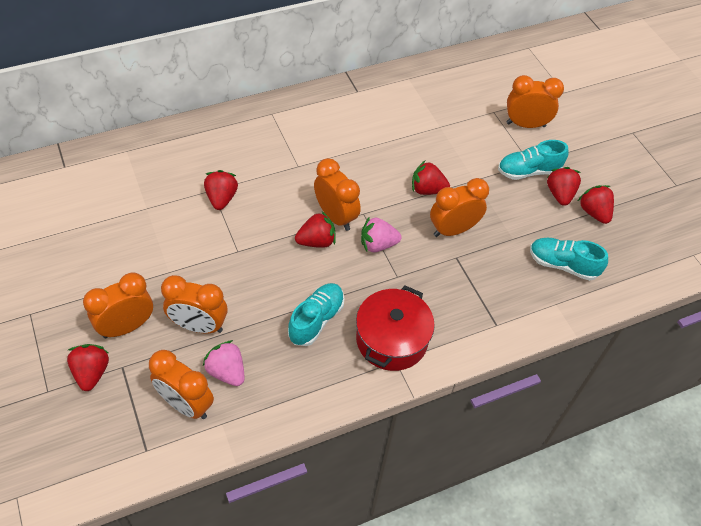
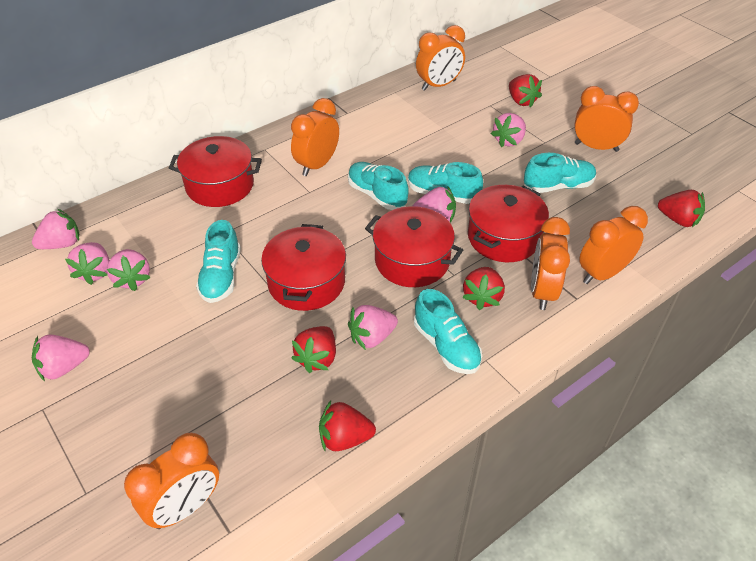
pink strawberry: 2 -> 7
red pot: 1 -> 4
red strawberry: 6 -> 5
turquoise shoe: 3 -> 5

